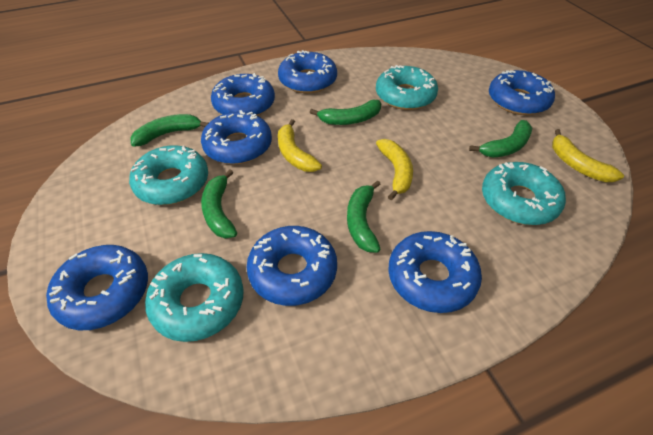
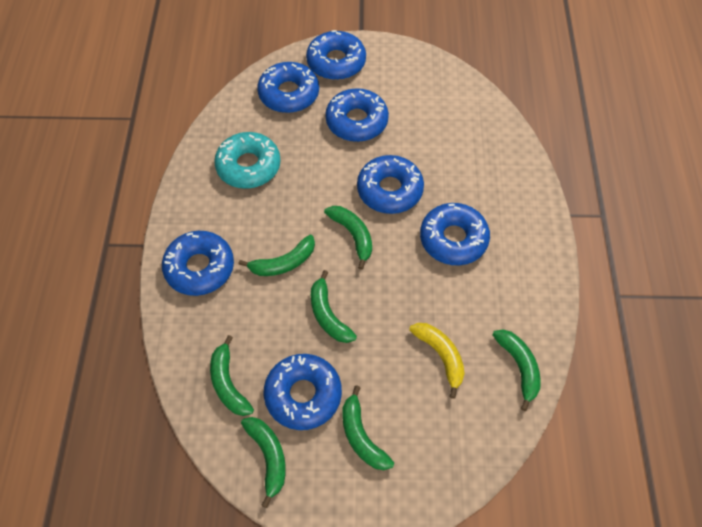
green banana: 5 -> 7
turquoise donut: 4 -> 1
yellow banana: 3 -> 1

